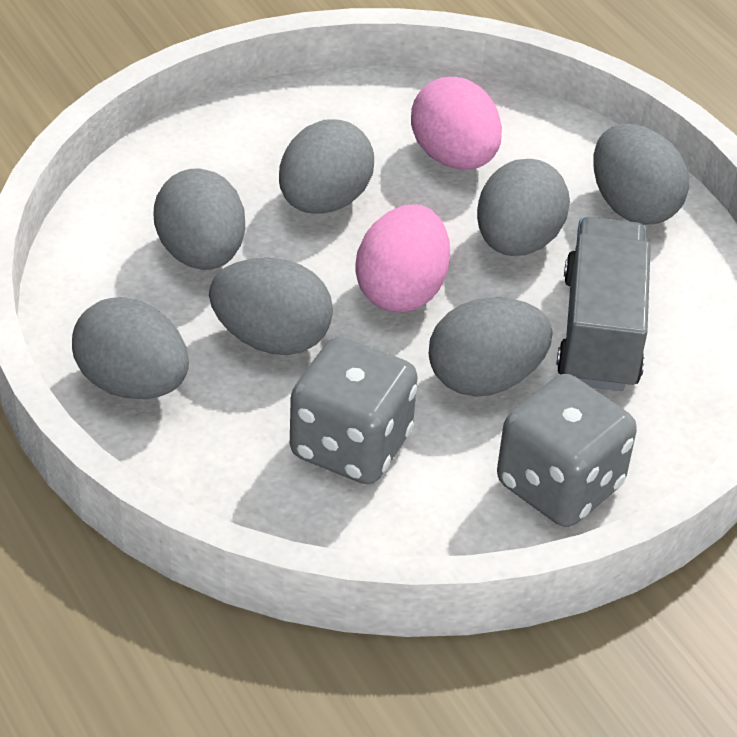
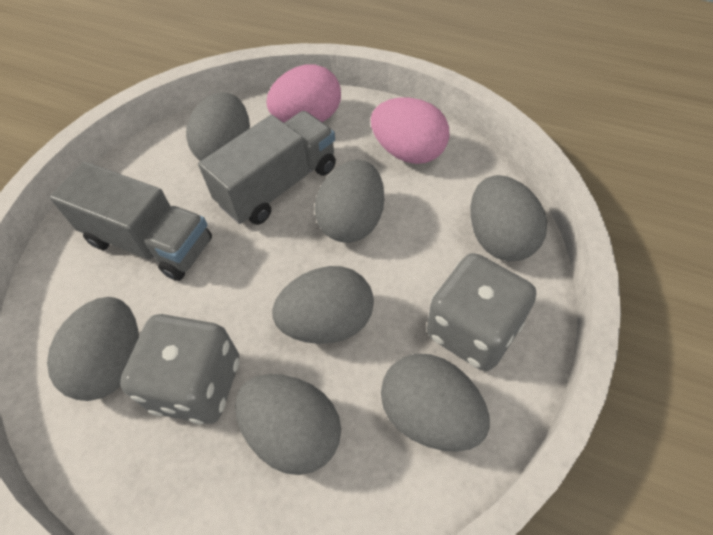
grey truck: 1 -> 2

